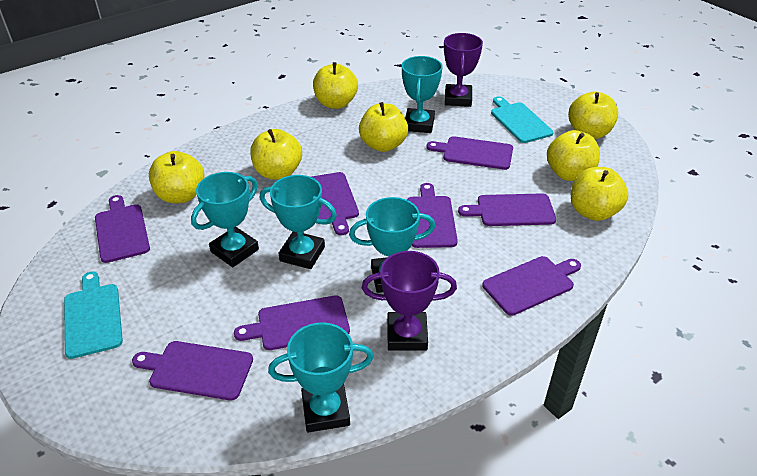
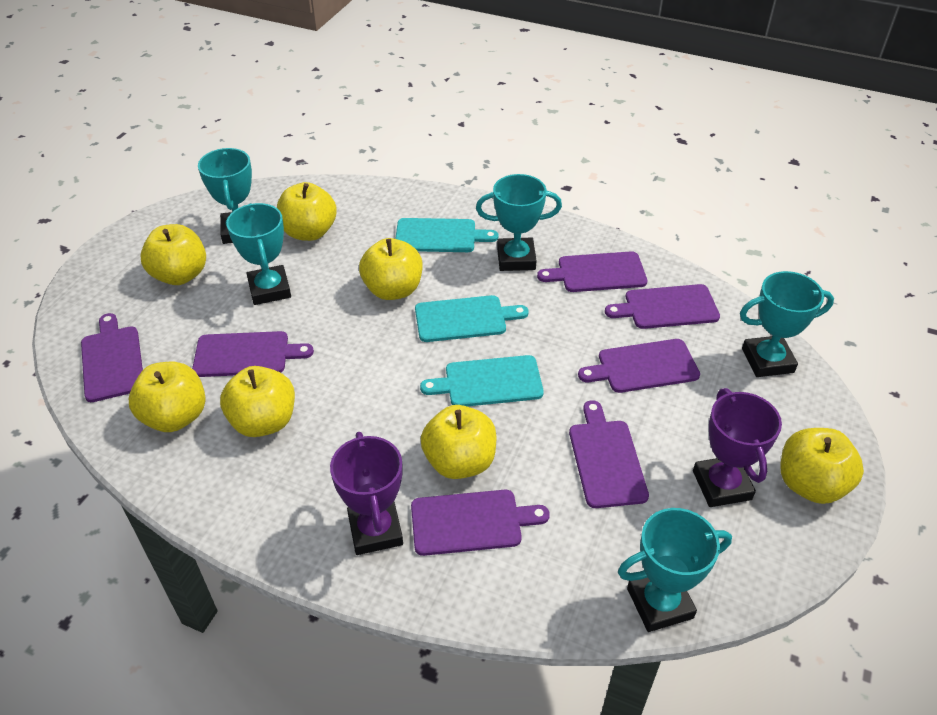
purple cutting board: 8 -> 7
turquoise cutting board: 2 -> 3

